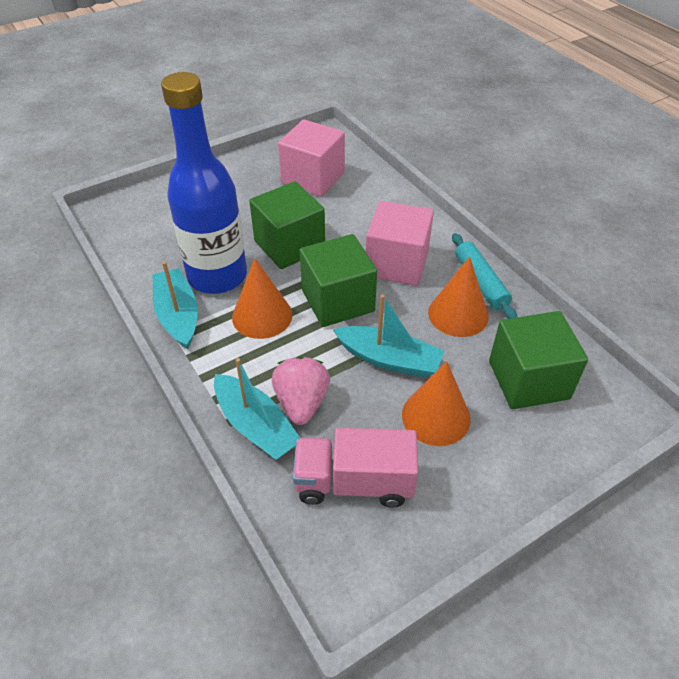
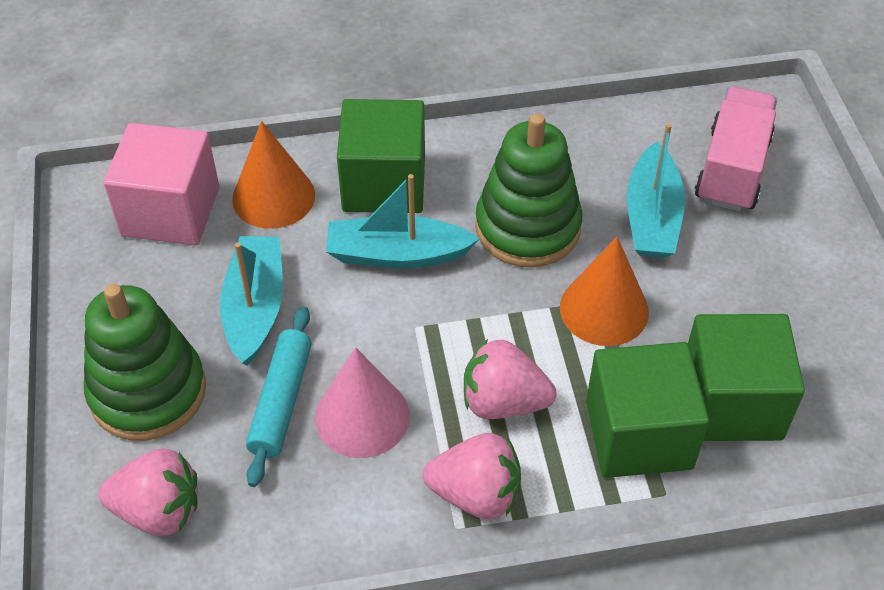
blue bottle: 1 -> 0
green stacking toy: 0 -> 2
orange cone: 3 -> 2
pink cone: 0 -> 1
pink cube: 2 -> 1
pink strawberry: 1 -> 3

